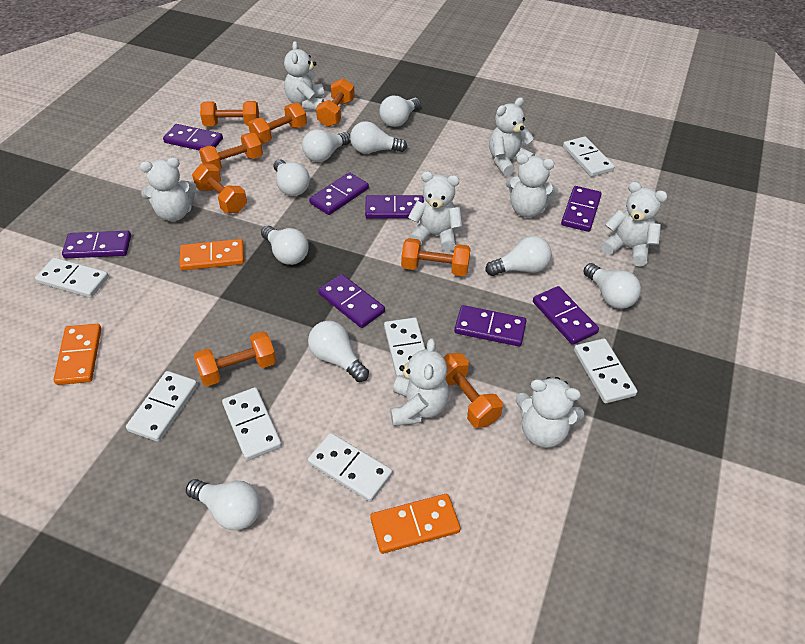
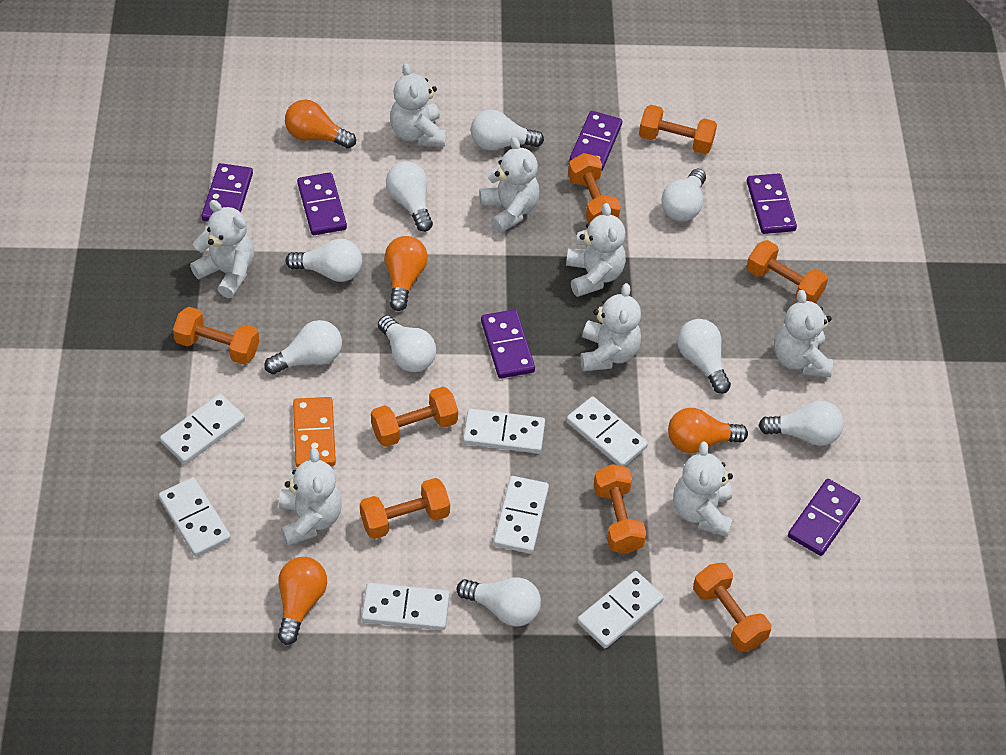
orange domino: 3 -> 1
orange light bulb: 0 -> 4
purple domino: 8 -> 6

